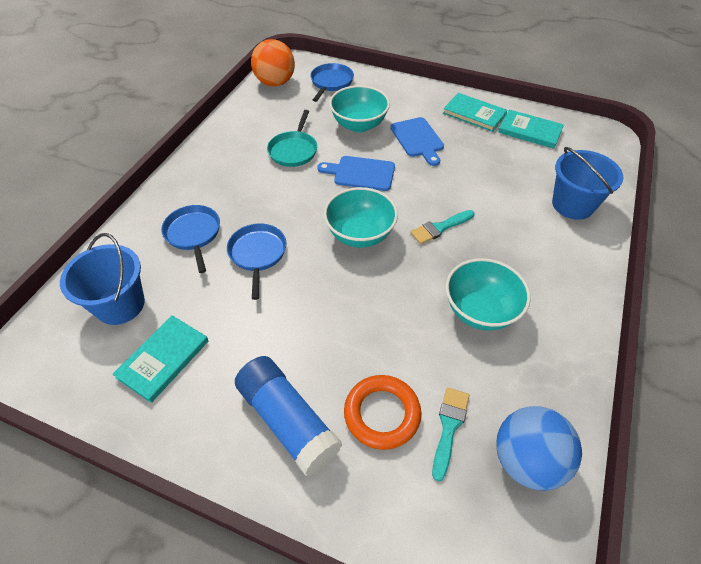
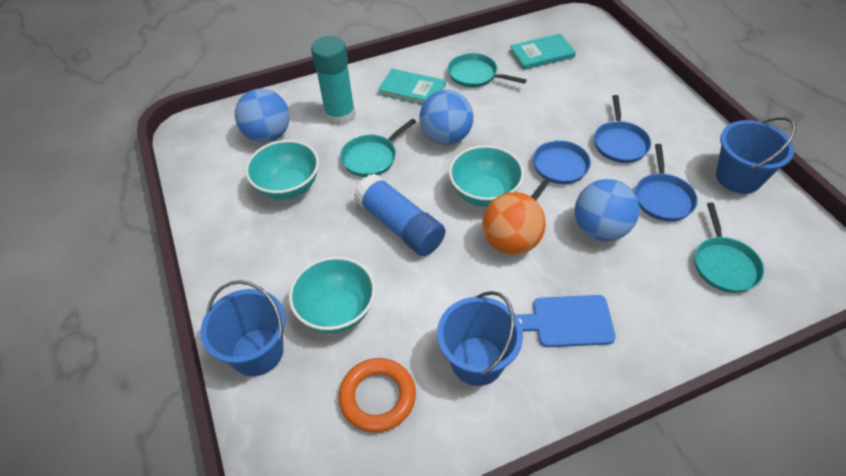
blue ball: 1 -> 3
blue bucket: 2 -> 3
blue cutting board: 2 -> 1
turquoise book: 3 -> 2
turquoise brush: 2 -> 0
turquoise glue stick: 0 -> 1
turquoise pan: 1 -> 3

